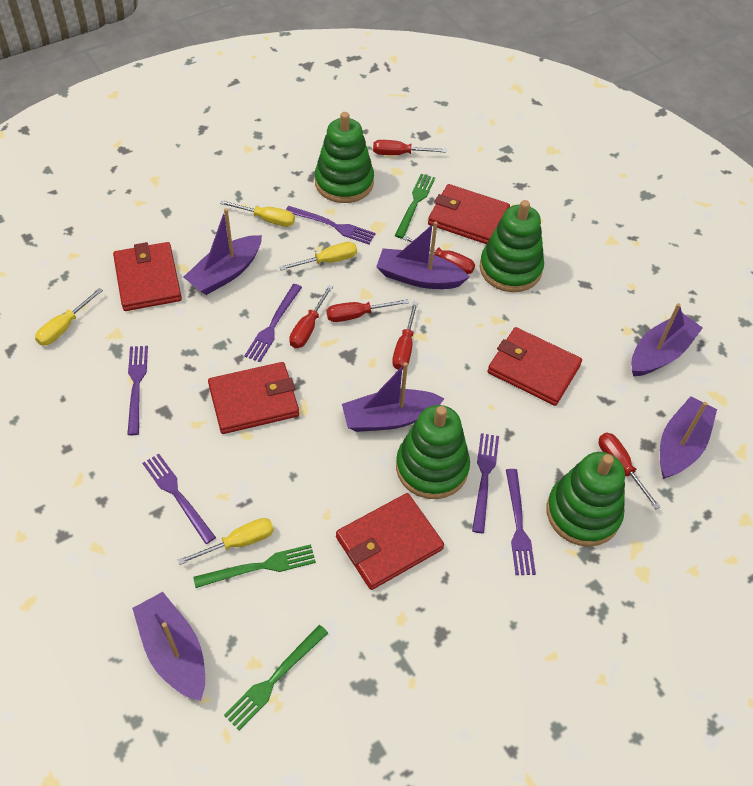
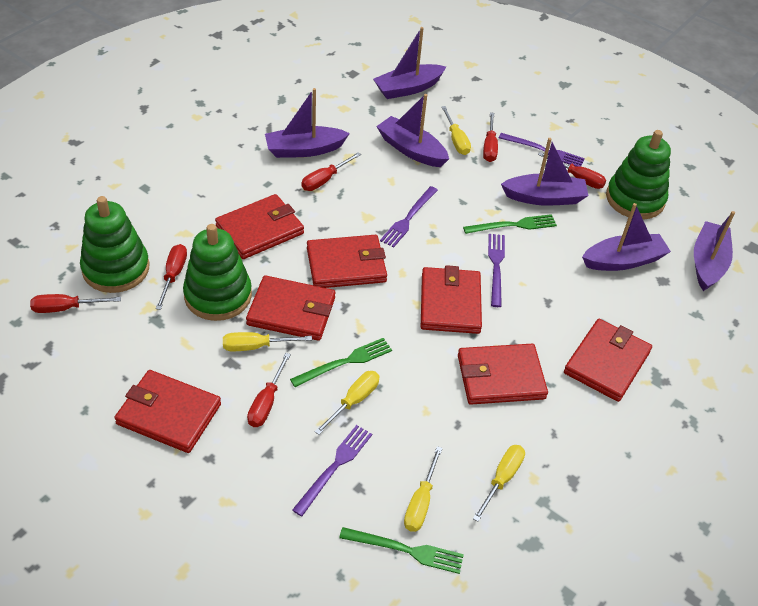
green stacking toy: 4 -> 3
purple fork: 6 -> 4
red wallet: 5 -> 7
yellow screwdriver: 4 -> 5

